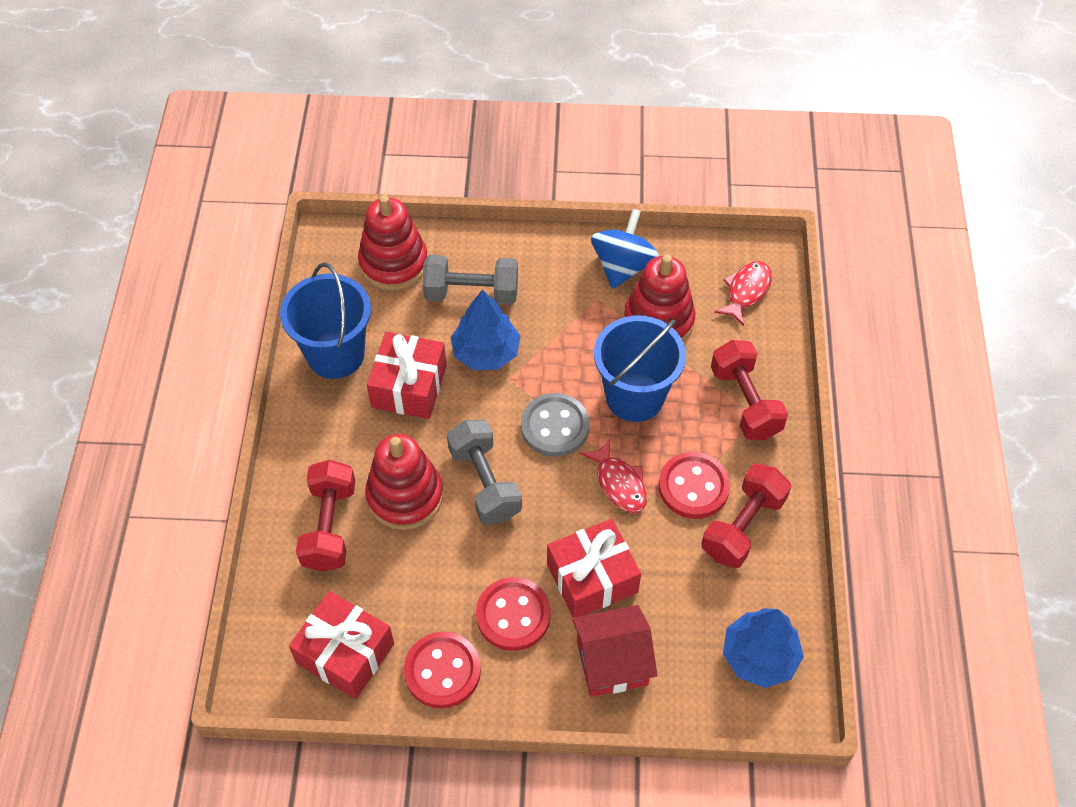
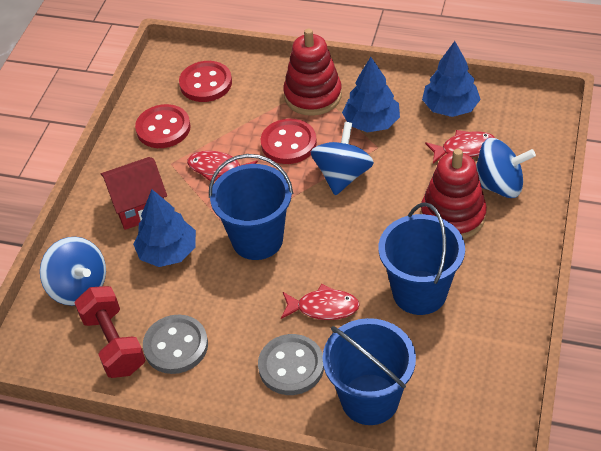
blue bucket: 2 -> 3
blue spinning top: 1 -> 3
blue tree: 2 -> 3
grey button: 1 -> 2
grey dumbbell: 2 -> 0
red dumbbell: 3 -> 1
red fish: 2 -> 3
red gift: 3 -> 0
red stacking toy: 3 -> 2

